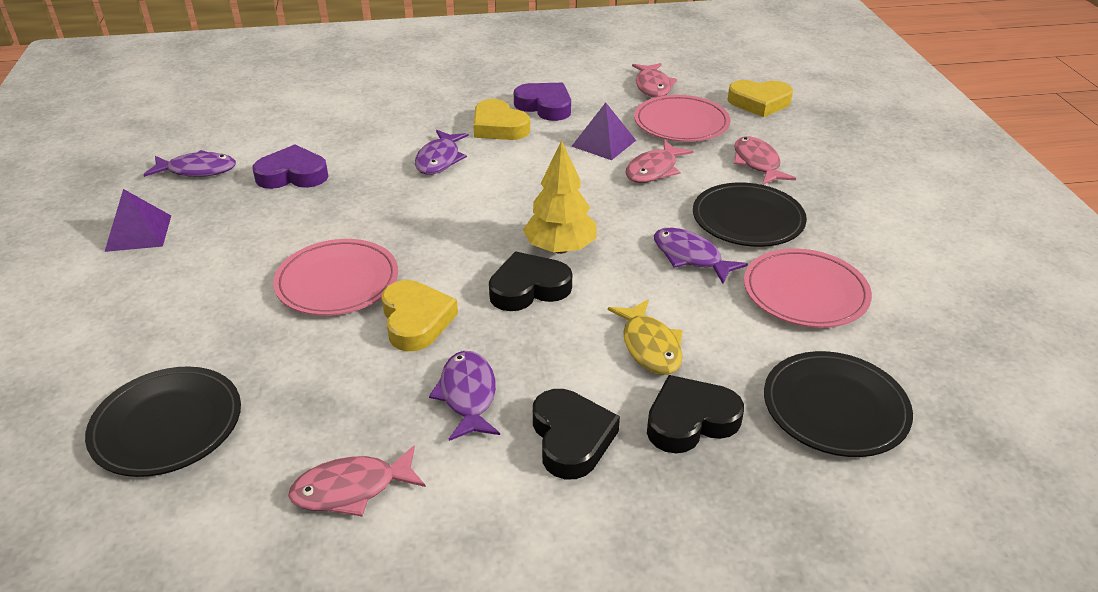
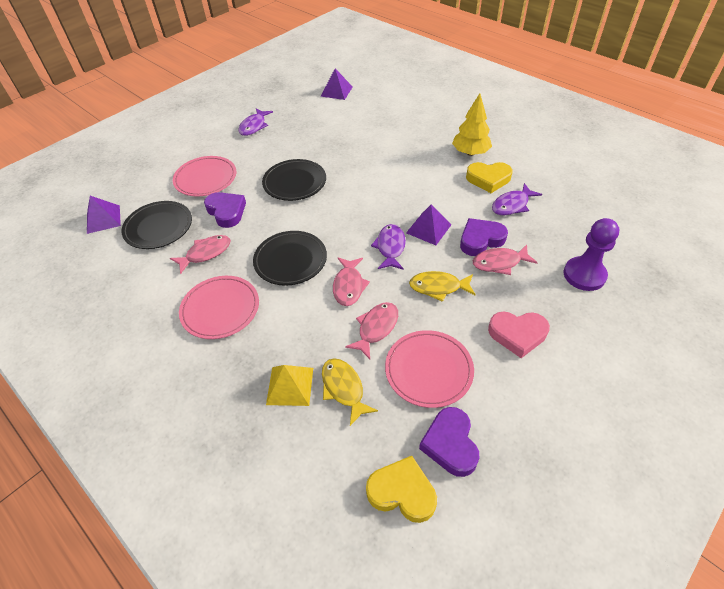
black heart: 3 -> 0
pink heart: 0 -> 1
purple fish: 4 -> 3
purple heart: 2 -> 3
purple pawn: 0 -> 1
purple pyramid: 2 -> 3
yellow fish: 1 -> 2
yellow heart: 3 -> 2
yellow pyramid: 0 -> 1

